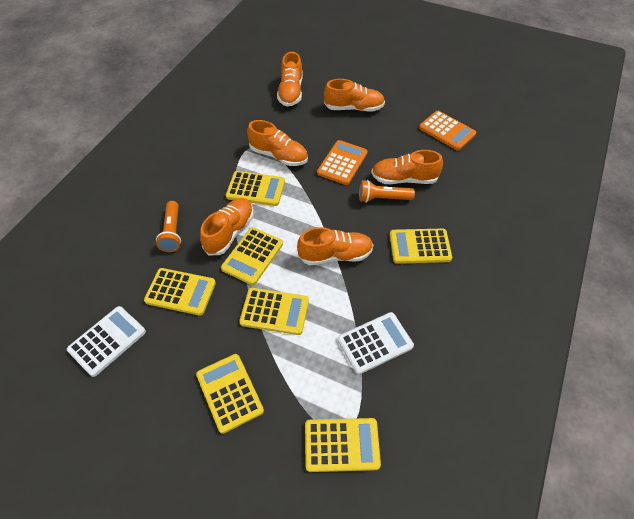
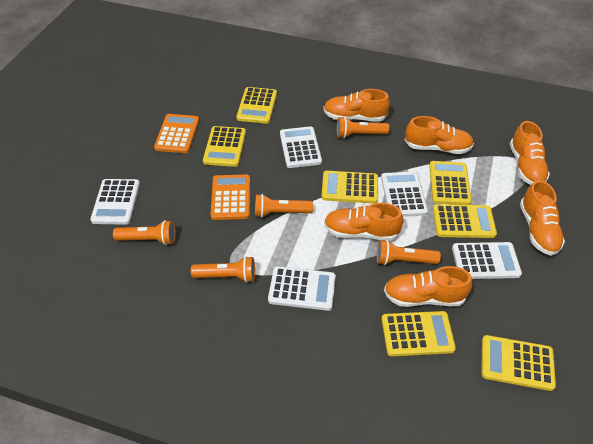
orange flashlight: 2 -> 5
white calculator: 2 -> 5

